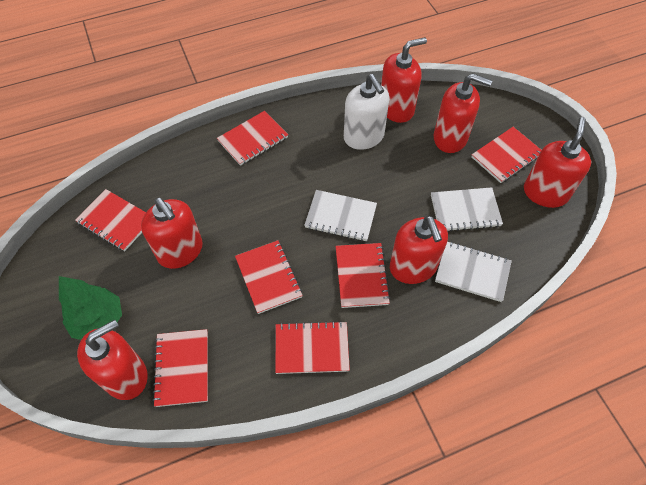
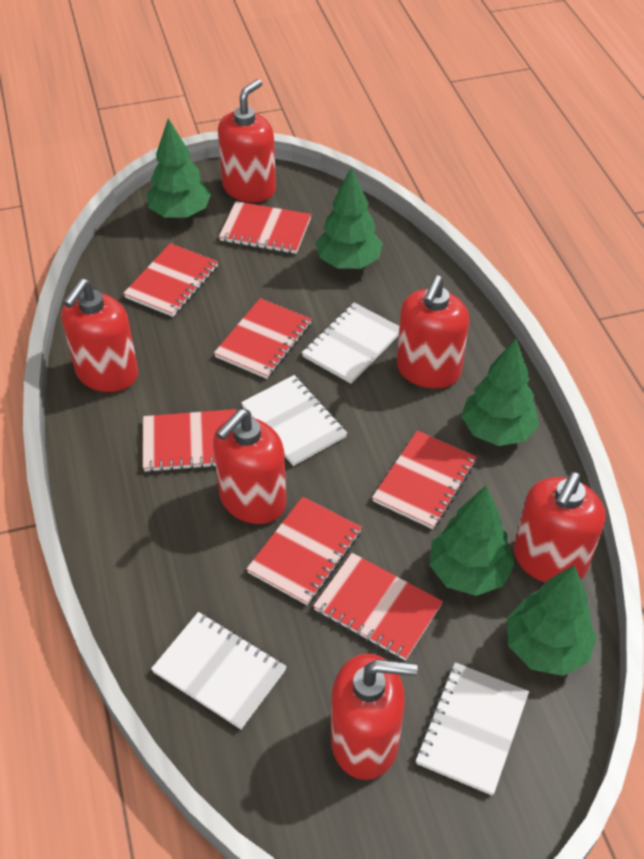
green tree: 1 -> 5
white notebook: 3 -> 4
white soap dispenser: 1 -> 0

